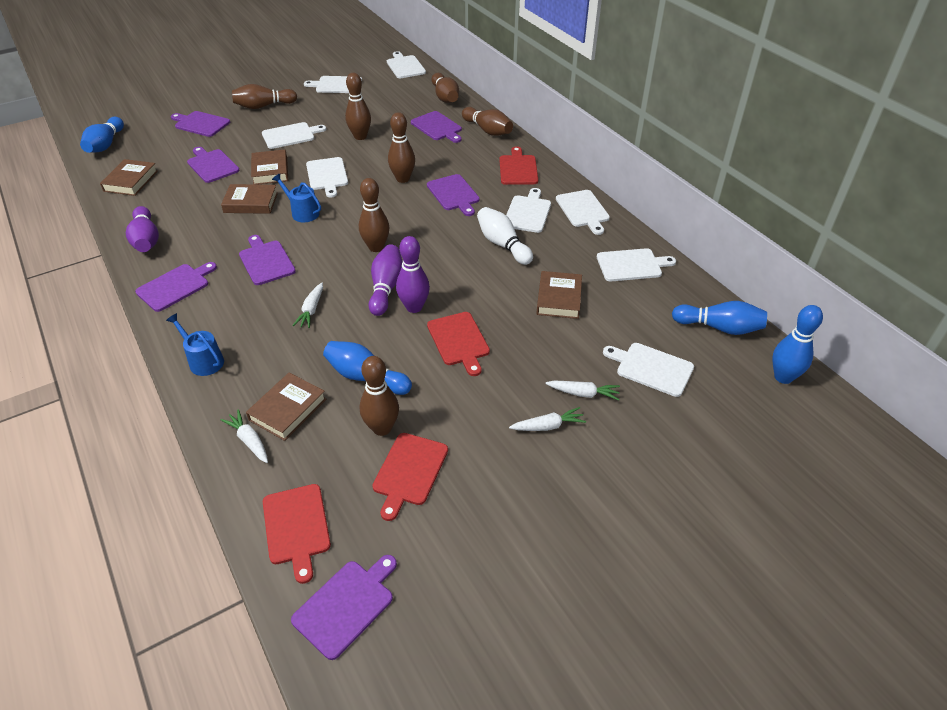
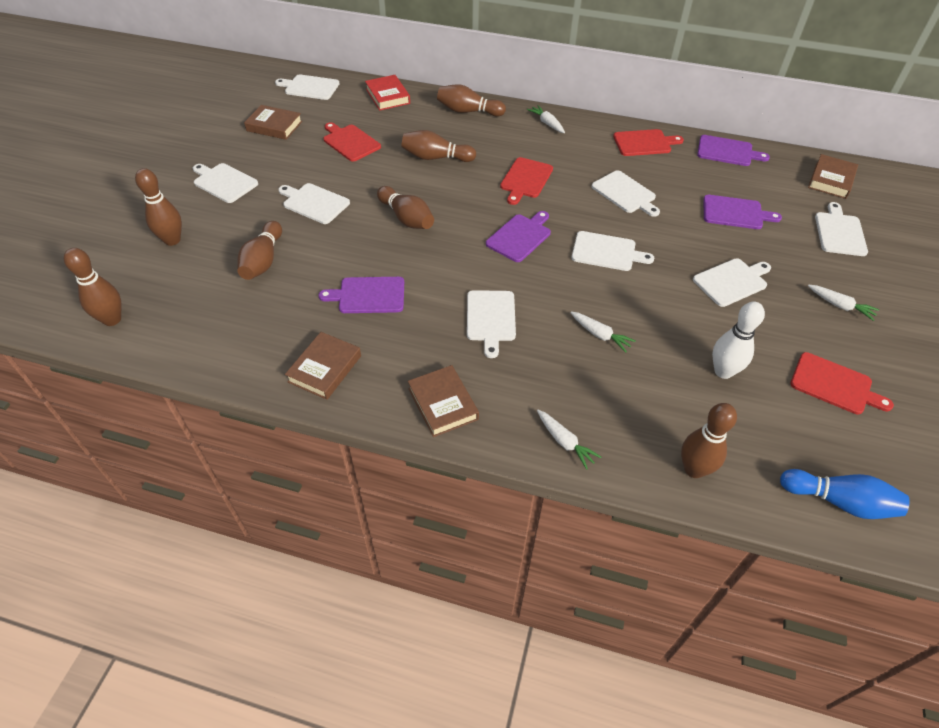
blue bowling pin: 4 -> 1
blue watering can: 2 -> 0
brown book: 5 -> 4
purple bowling pin: 3 -> 0
purple cutting board: 7 -> 4
red book: 0 -> 1

